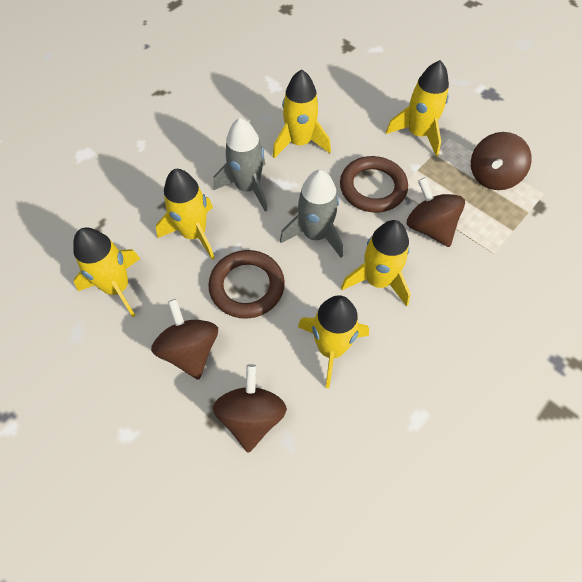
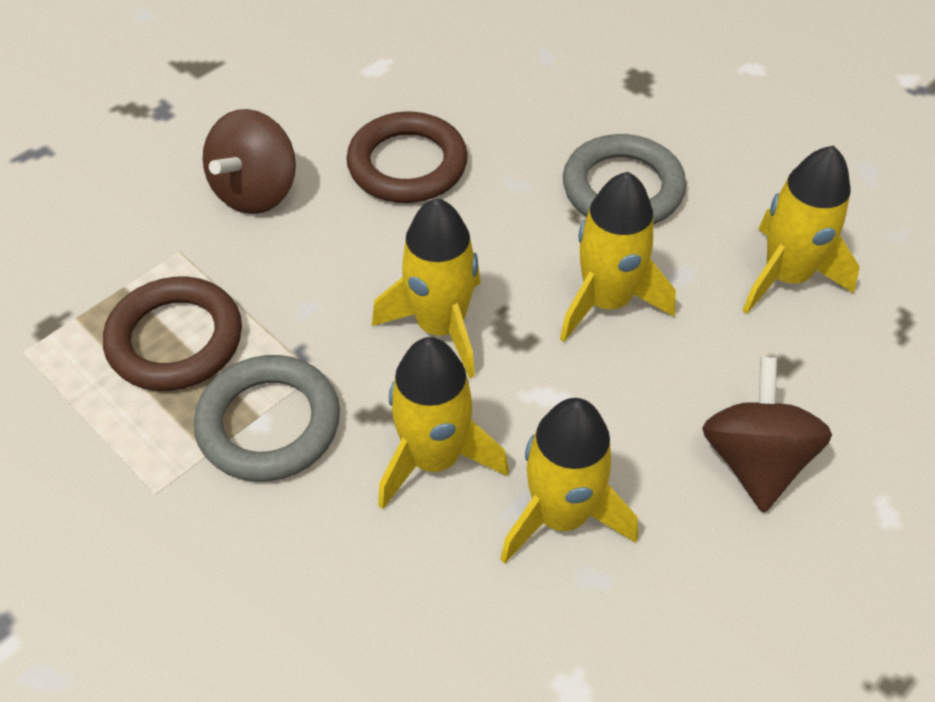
brown spinning top: 4 -> 2
grey ring: 0 -> 2
grey rocket: 2 -> 0
yellow rocket: 6 -> 5

